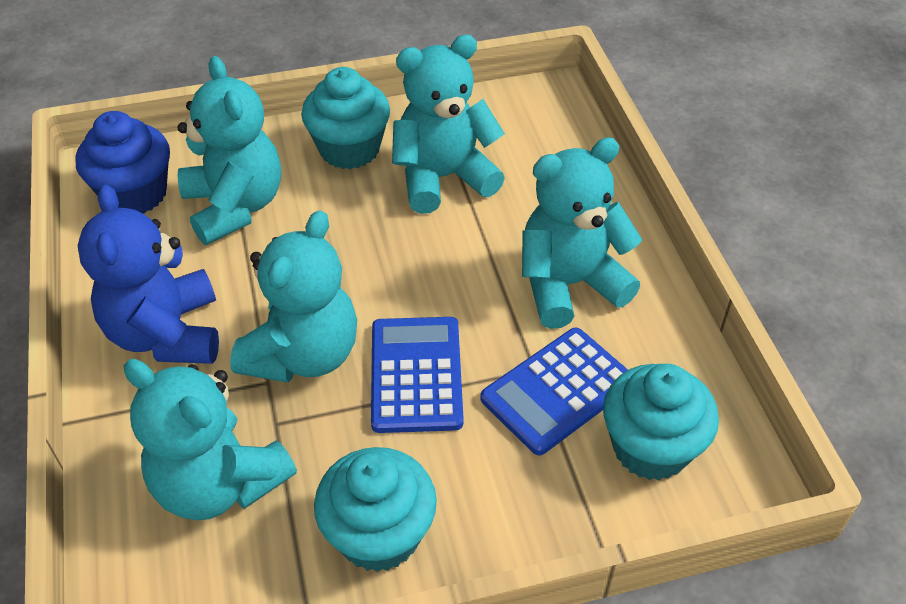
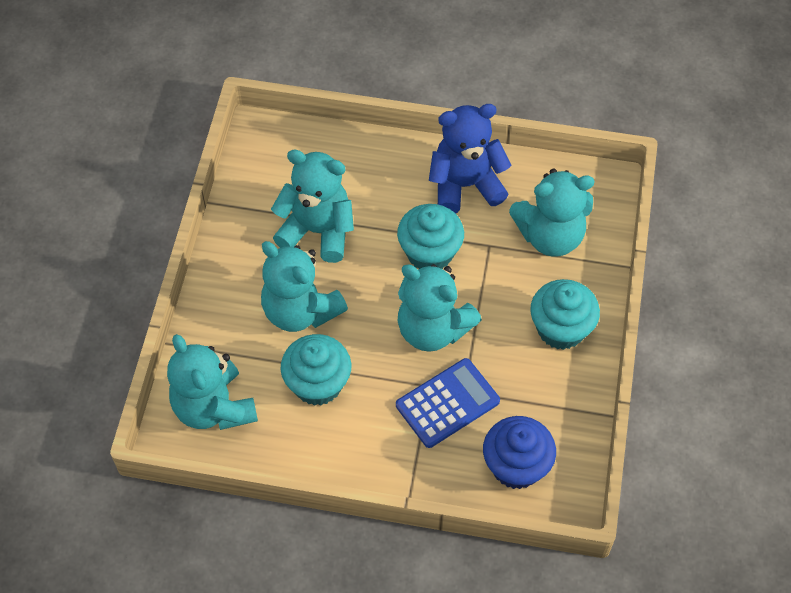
blue calculator: 2 -> 1

